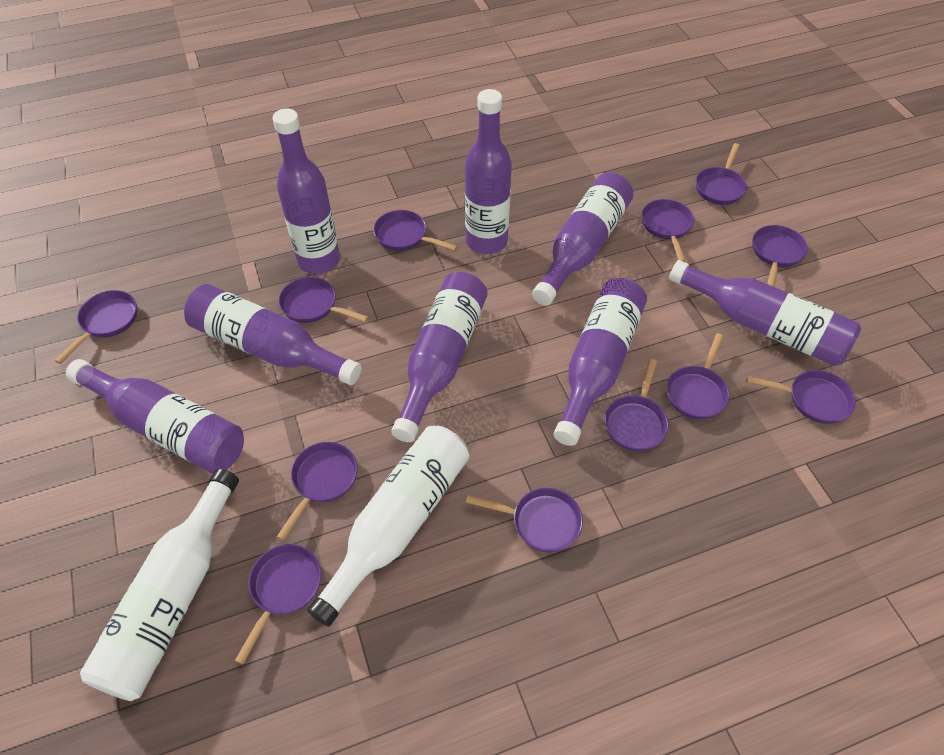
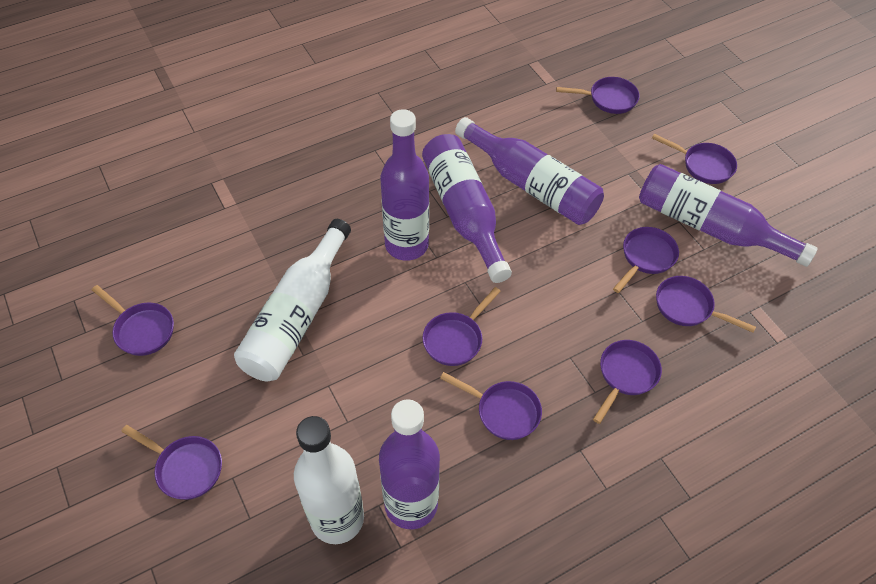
purple bottle: 8 -> 5
purple pan: 12 -> 9

